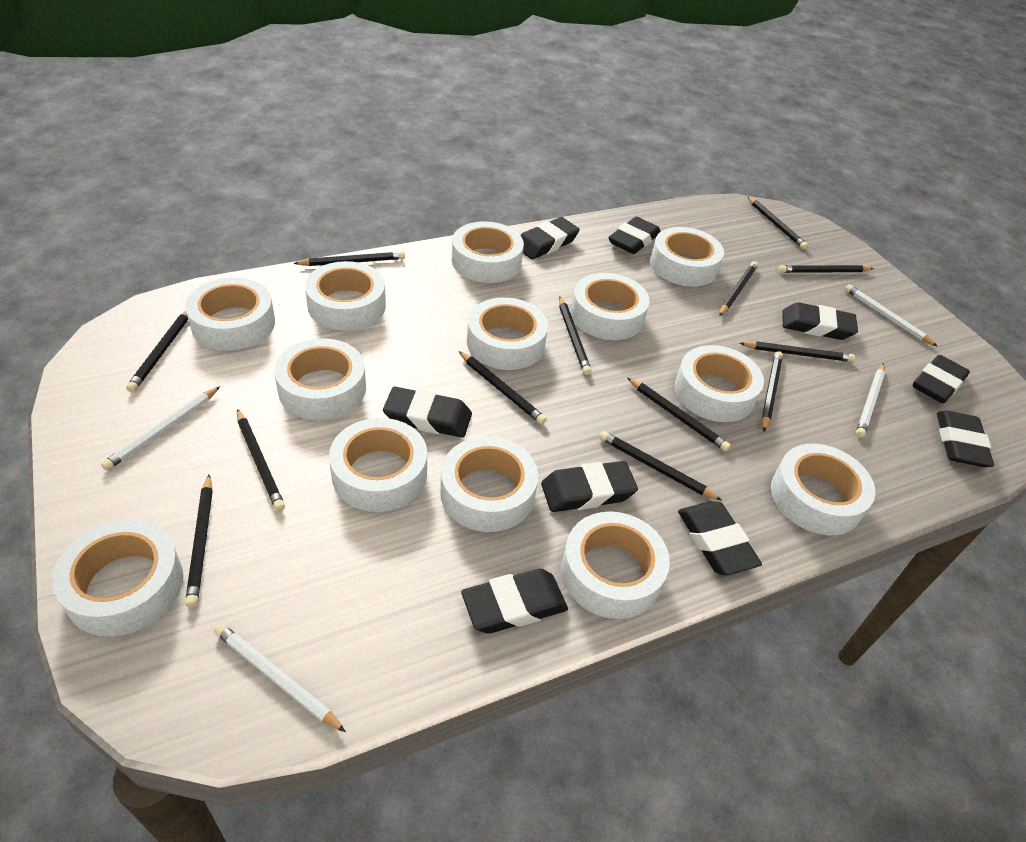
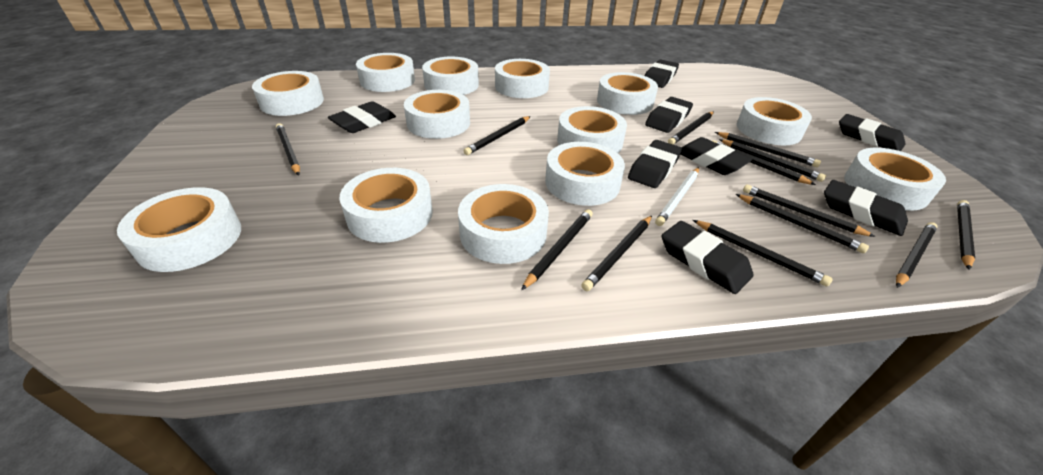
black eraser: 9 -> 8
white pencil: 4 -> 1

